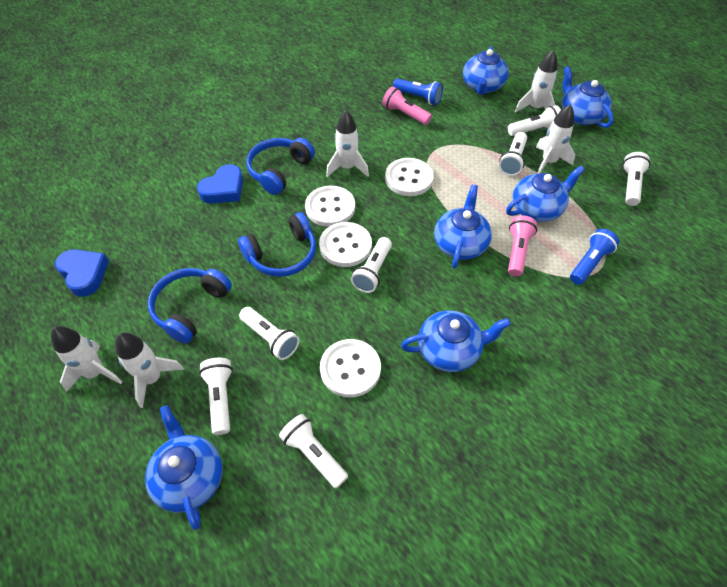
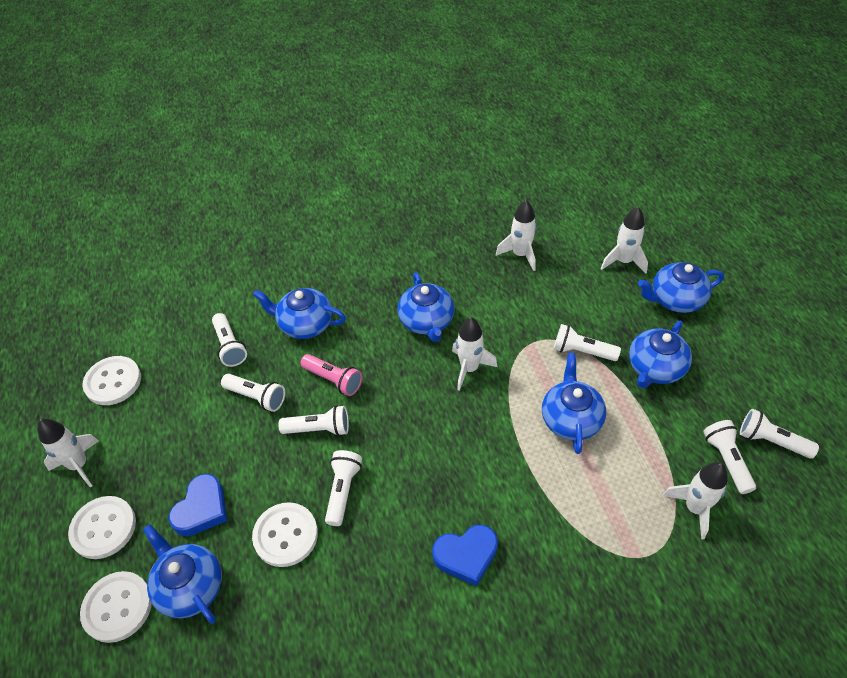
blue flashlight: 2 -> 0
blue headphones: 3 -> 0
pink flashlight: 2 -> 1

